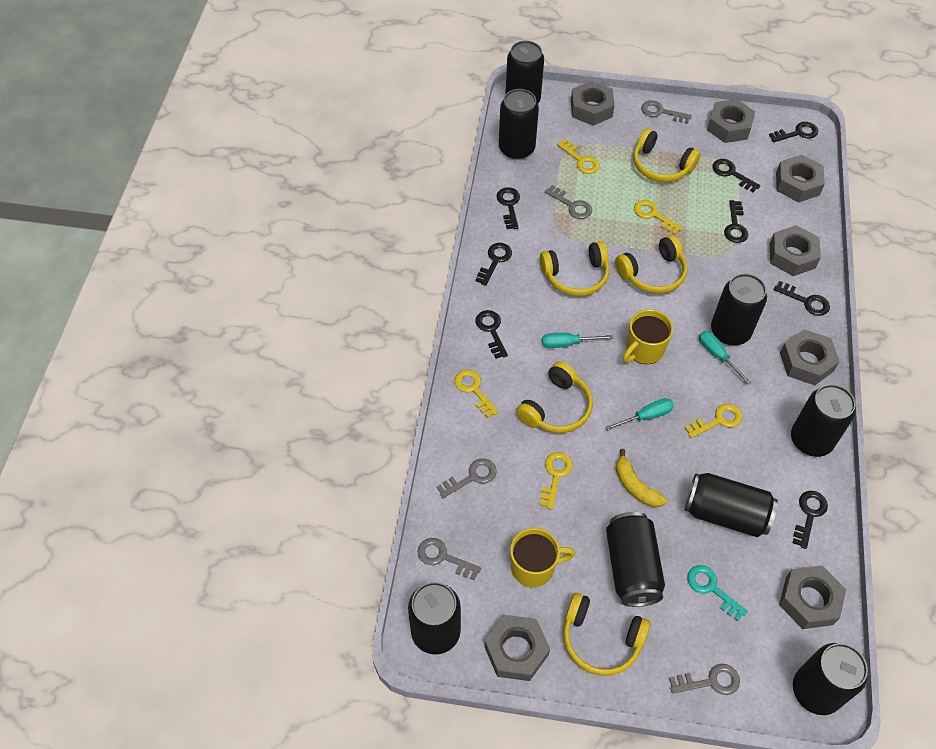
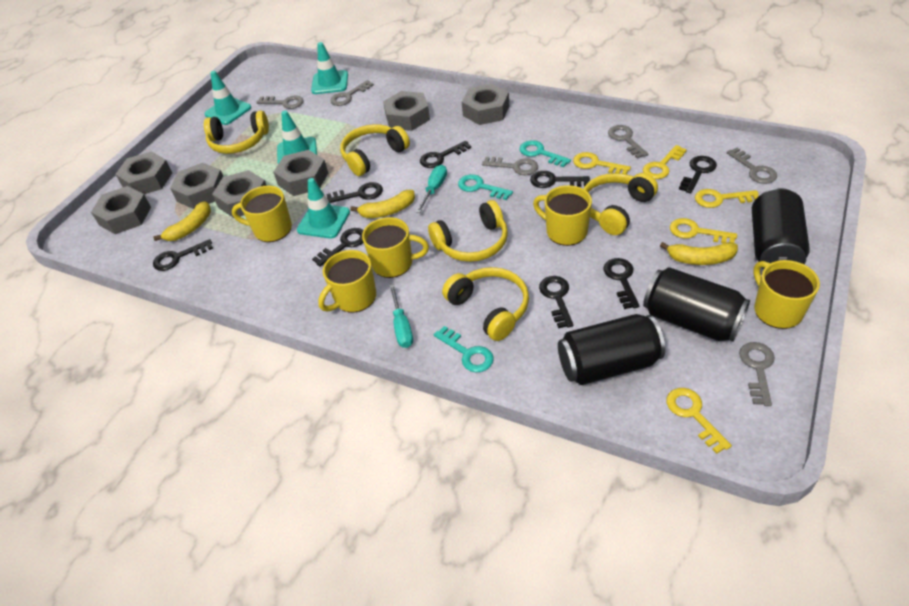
black can: 8 -> 3
grey key: 5 -> 6
turquoise key: 1 -> 3
turquoise screwdriver: 3 -> 2
turquoise traffic cone: 0 -> 4
yellow banana: 1 -> 3
yellow mug: 2 -> 5

